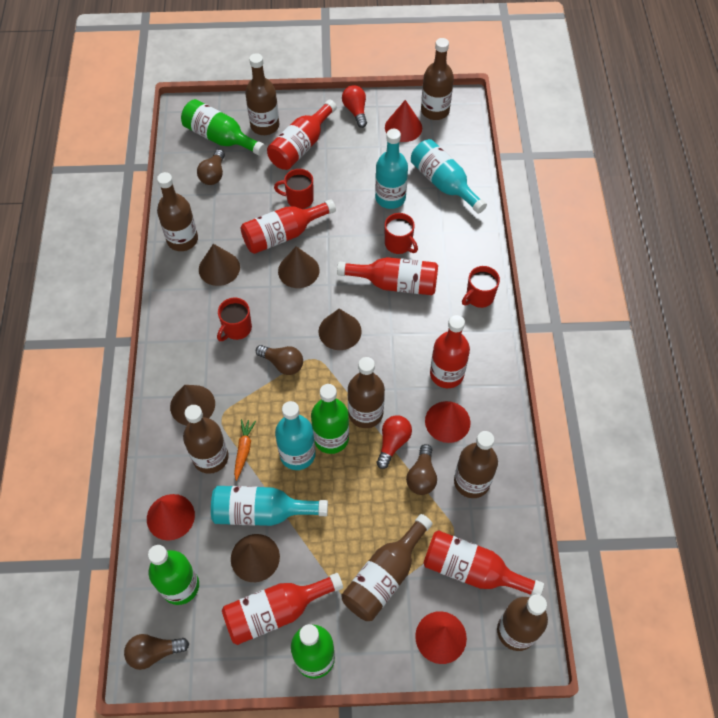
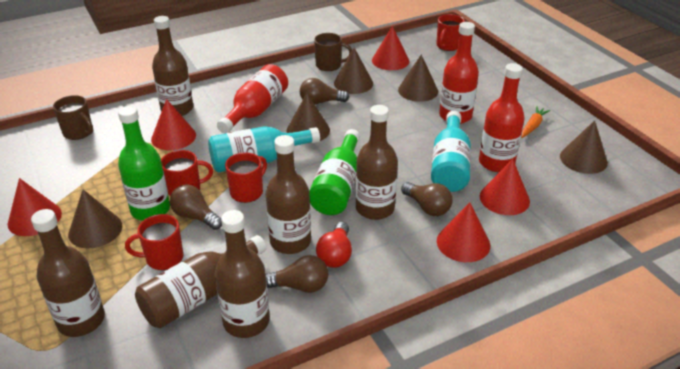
brown bottle: 8 -> 6
brown mug: 0 -> 2
green bottle: 4 -> 2
red bottle: 6 -> 3
red cone: 4 -> 5
red light bulb: 2 -> 1
turquoise bottle: 4 -> 2

